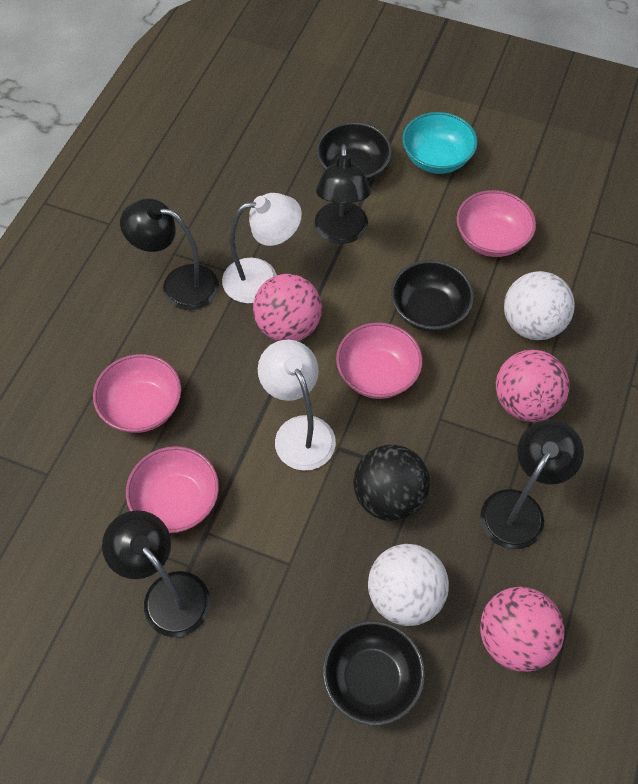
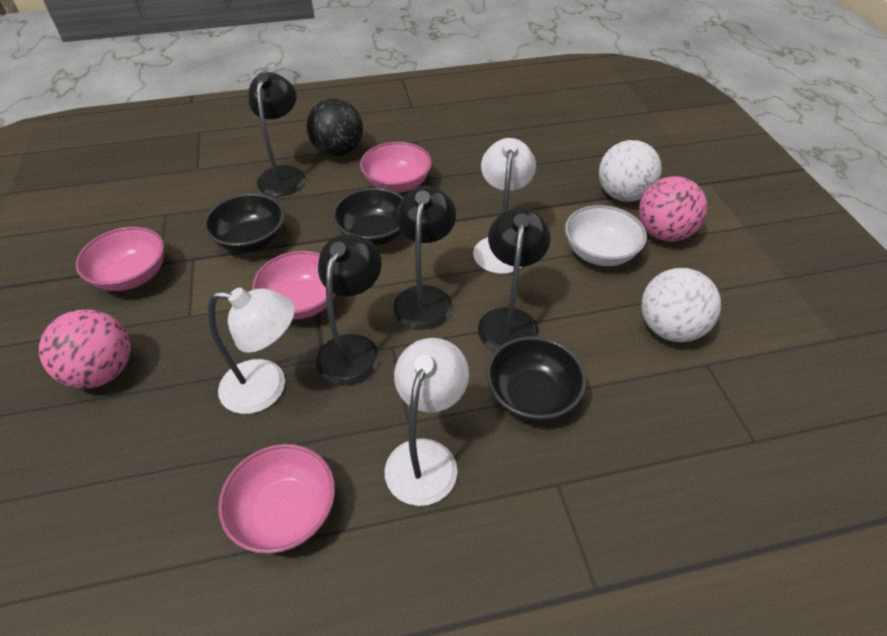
pink ball: 3 -> 2
turquoise bowl: 1 -> 0
white bowl: 0 -> 1
white lamp: 2 -> 3

